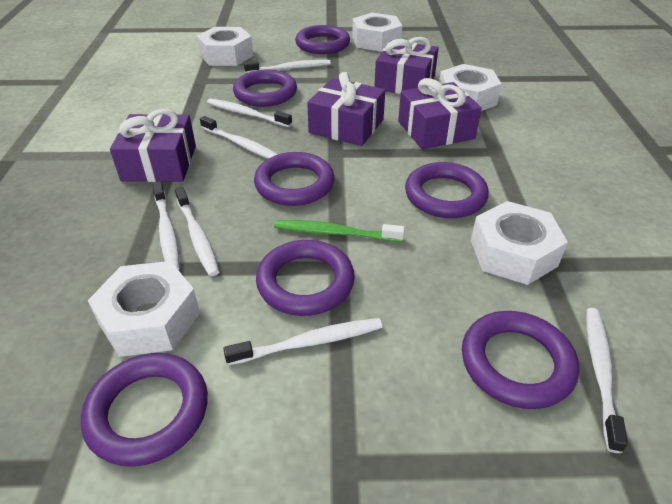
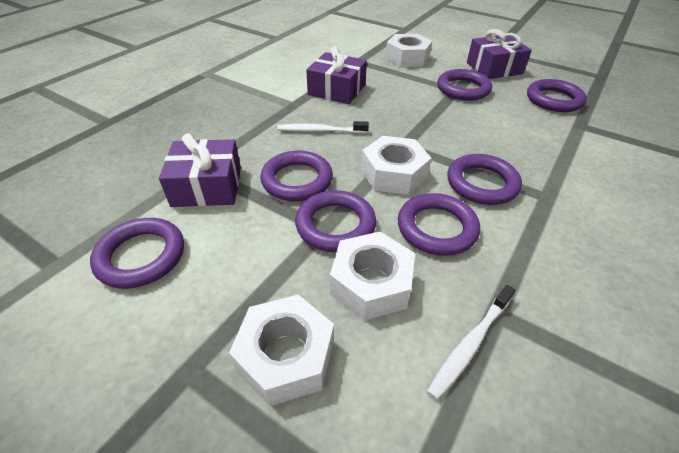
green toothbrush: 1 -> 0
purple gift: 4 -> 3
white nut: 5 -> 4
white toothbrush: 7 -> 2

